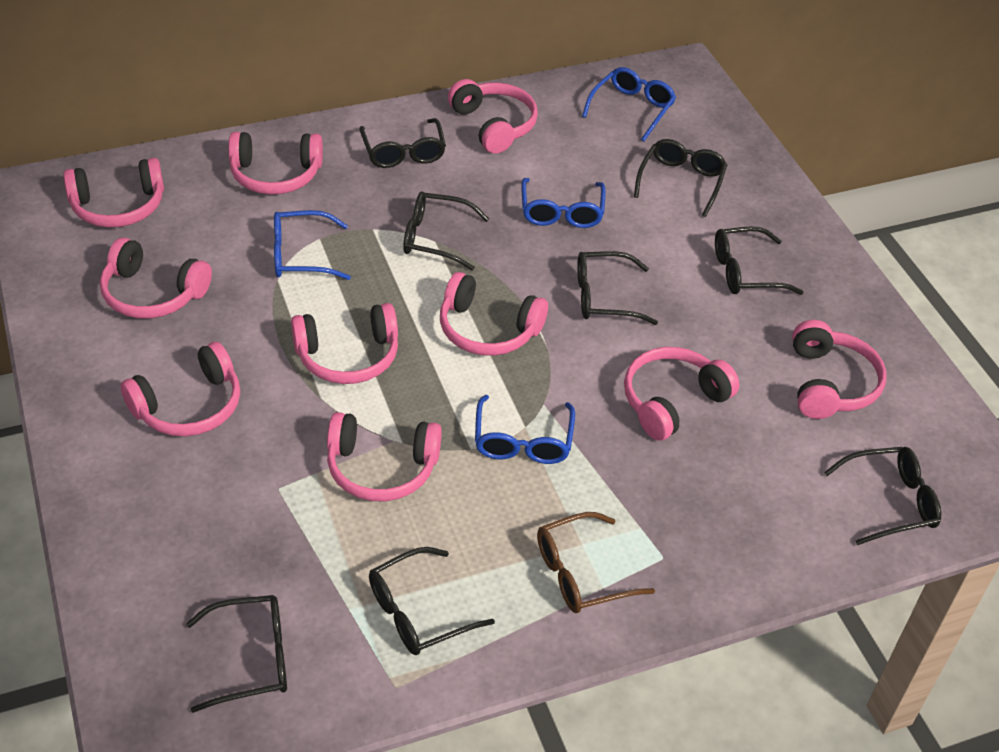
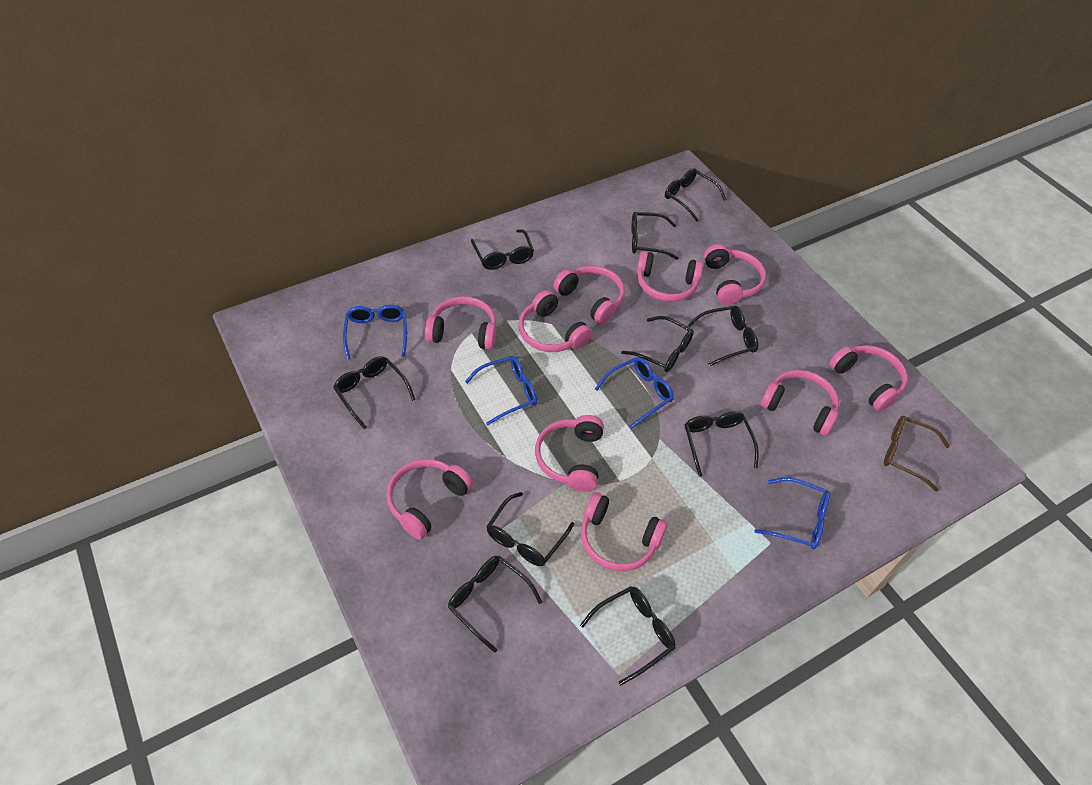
black glasses: 8 -> 10

